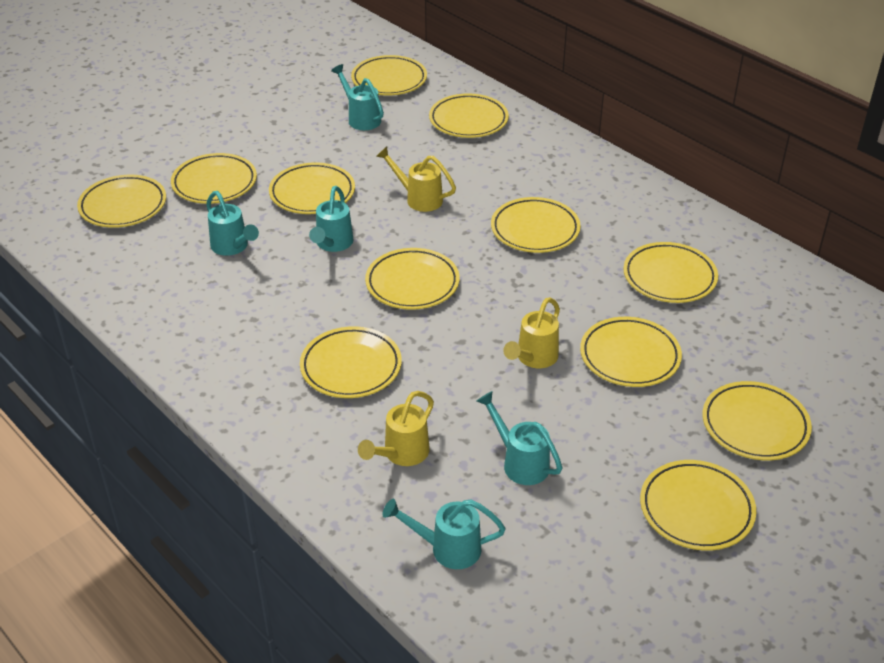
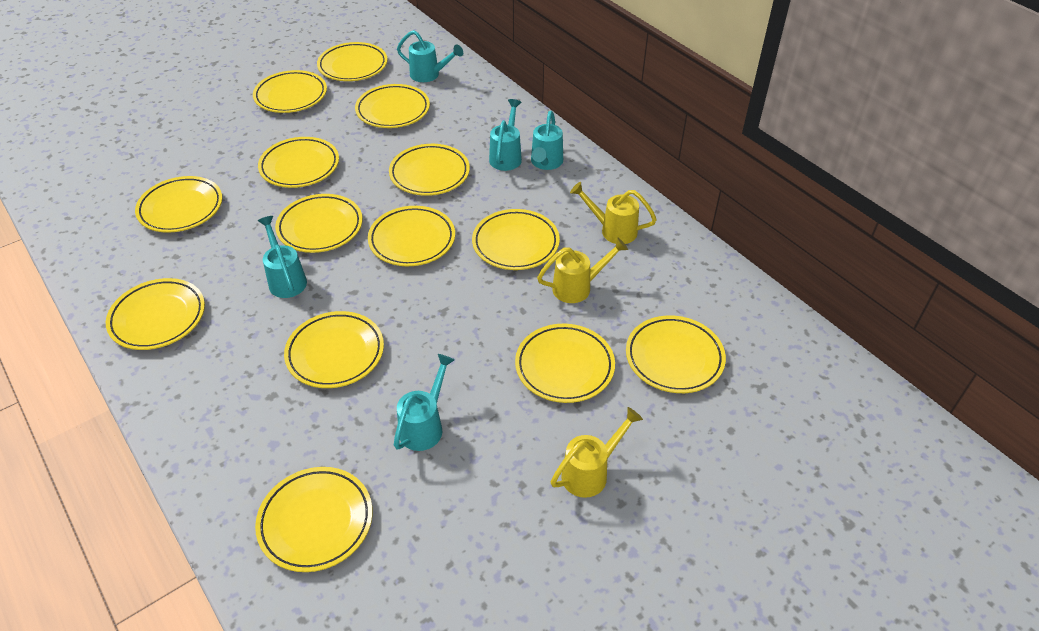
yellow plate: 12 -> 14

